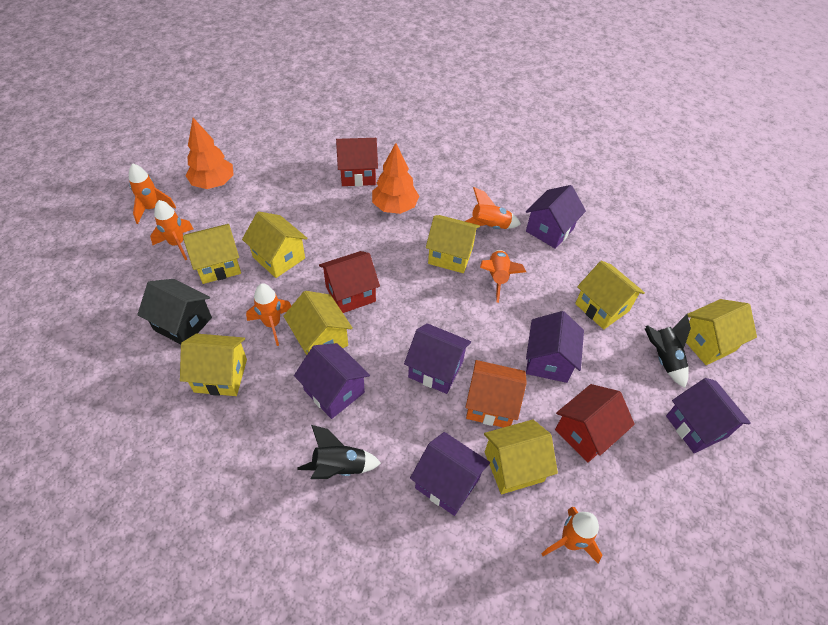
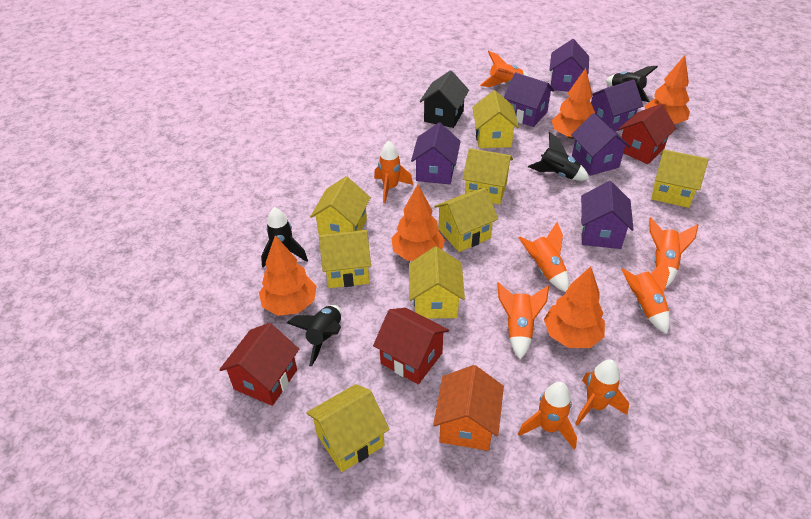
black rocket: 2 -> 4
orange rocket: 6 -> 8
orange tree: 2 -> 5

